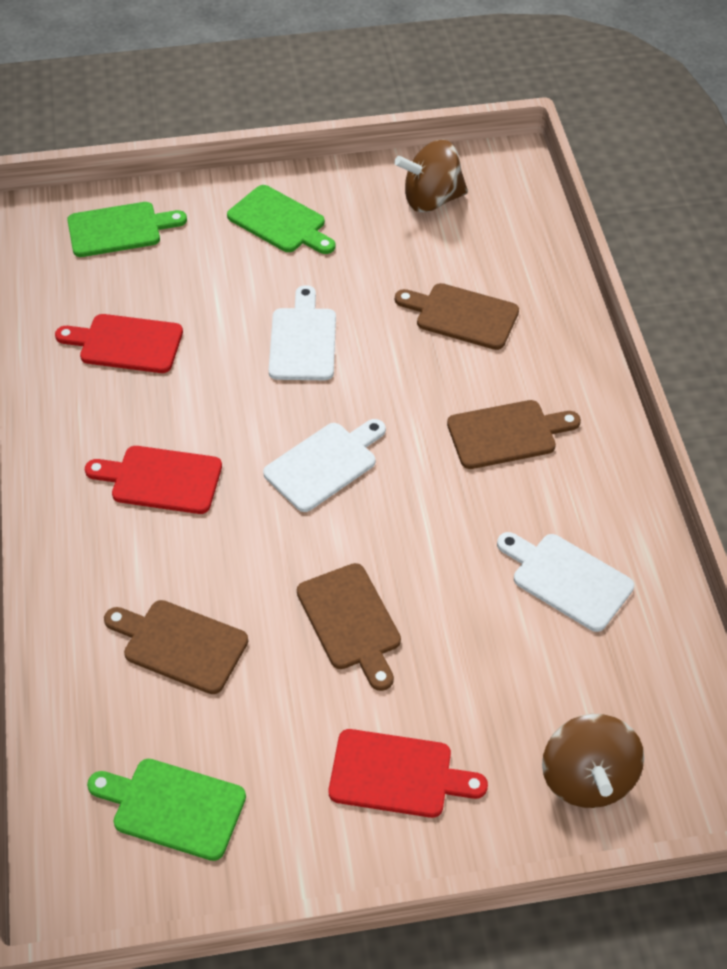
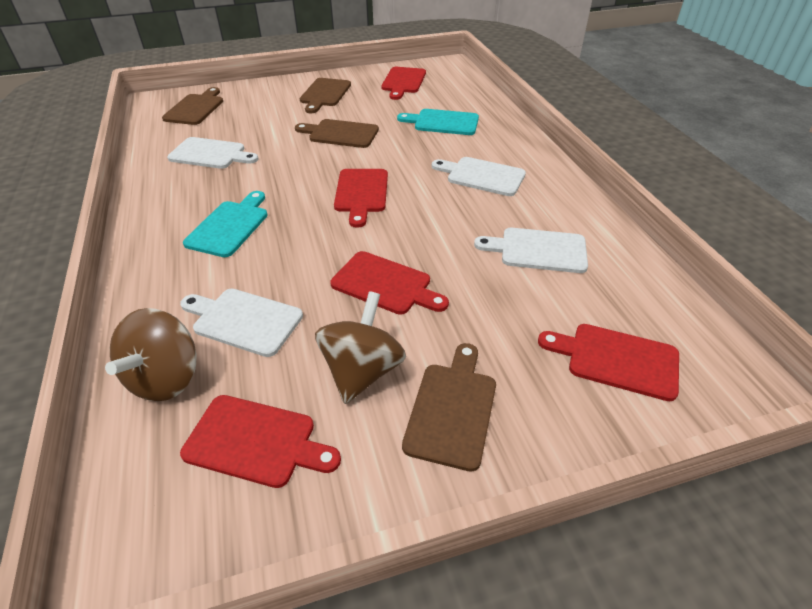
green cutting board: 3 -> 0
red cutting board: 3 -> 5
turquoise cutting board: 0 -> 2
white cutting board: 3 -> 4

